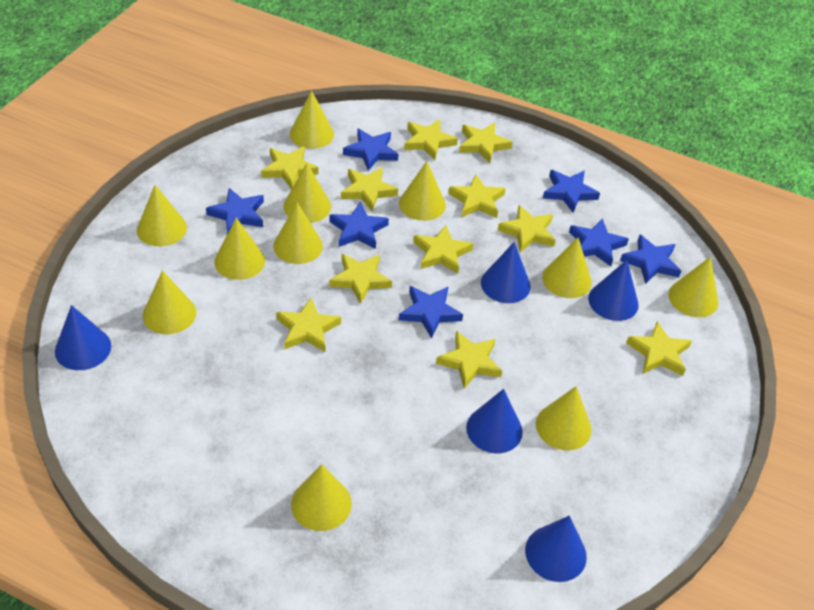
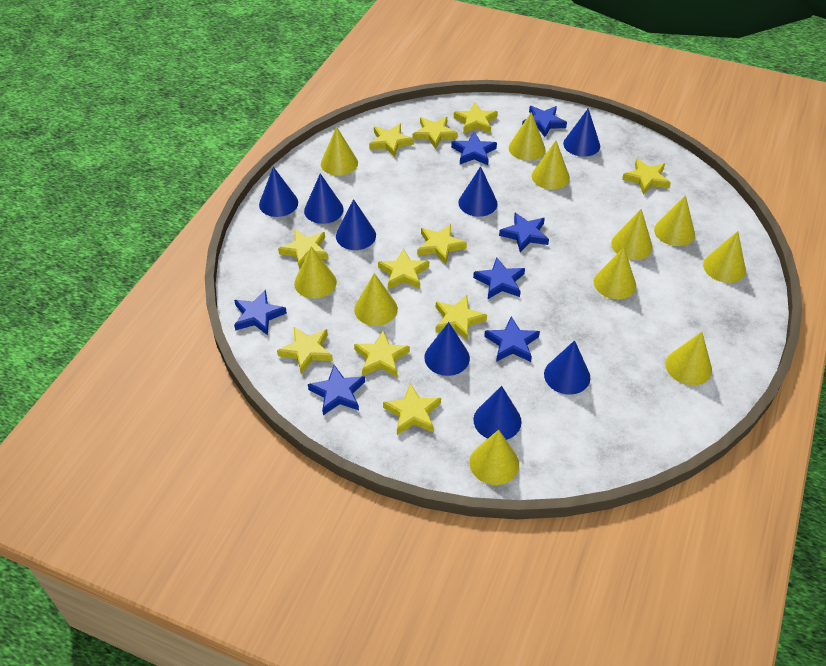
blue cone: 5 -> 8

